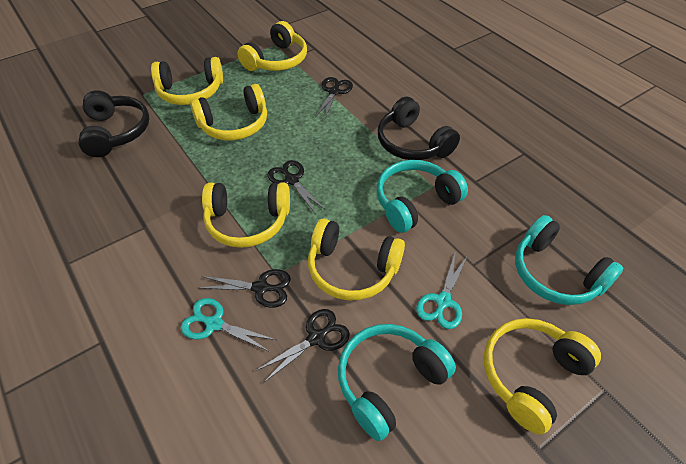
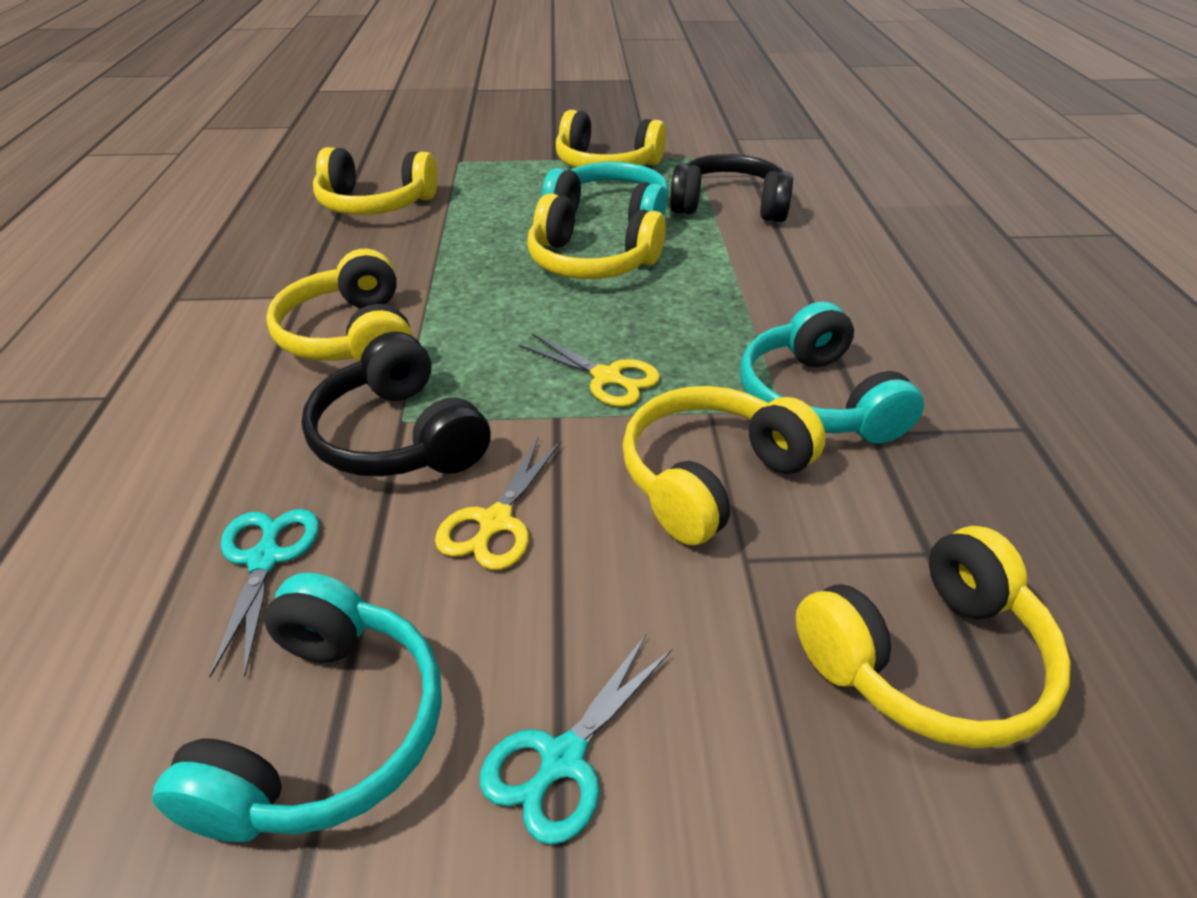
black scissors: 4 -> 0
yellow scissors: 0 -> 2

